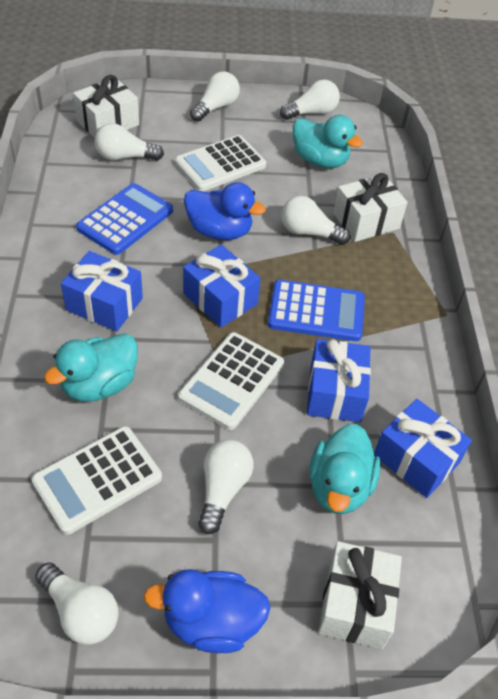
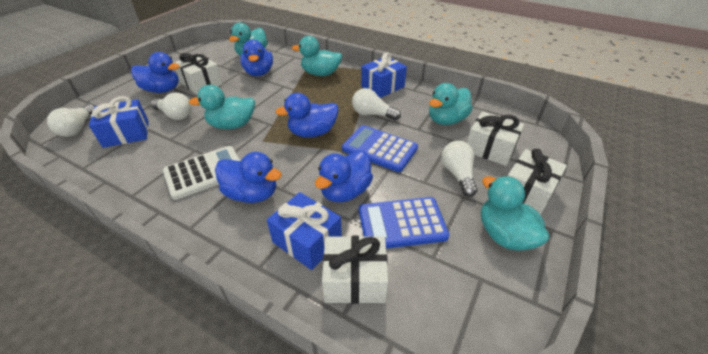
blue duck: 2 -> 5
blue gift: 4 -> 3
turquoise duck: 3 -> 5
white calculator: 3 -> 1
white gift: 3 -> 4
white light bulb: 6 -> 4

